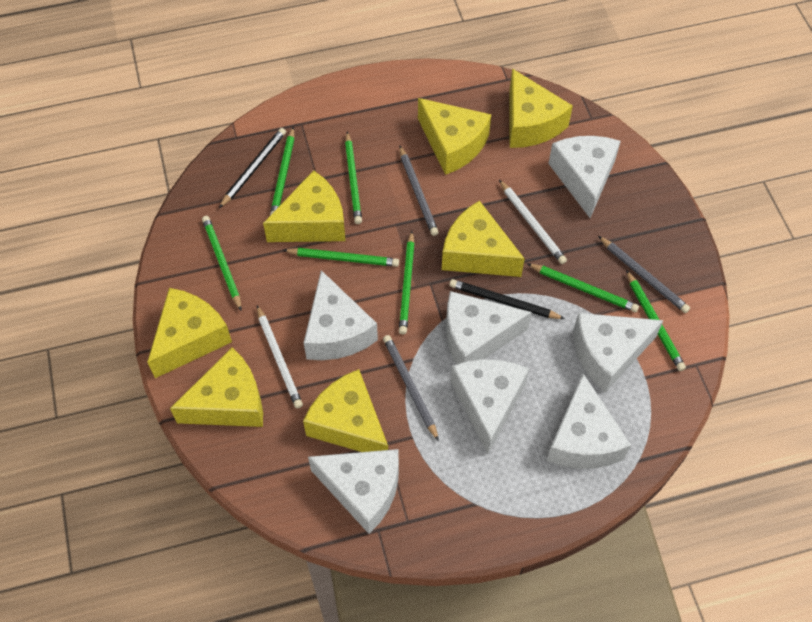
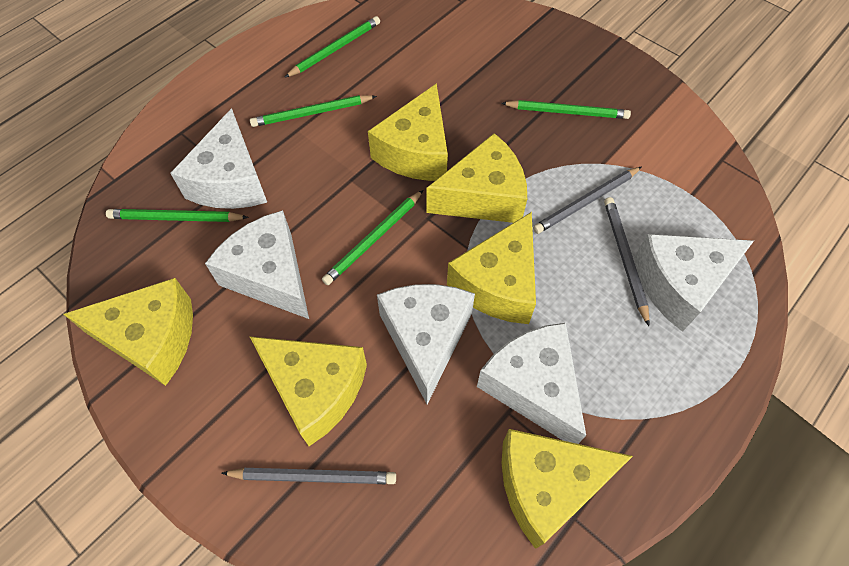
black pencil: 2 -> 0
green pencil: 7 -> 5
white cheese: 7 -> 5
white pencil: 2 -> 0
yellow cheese: 7 -> 6

